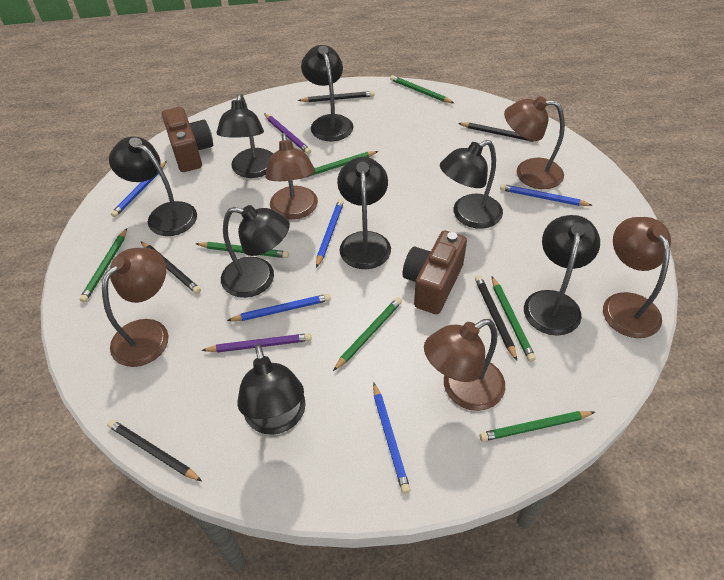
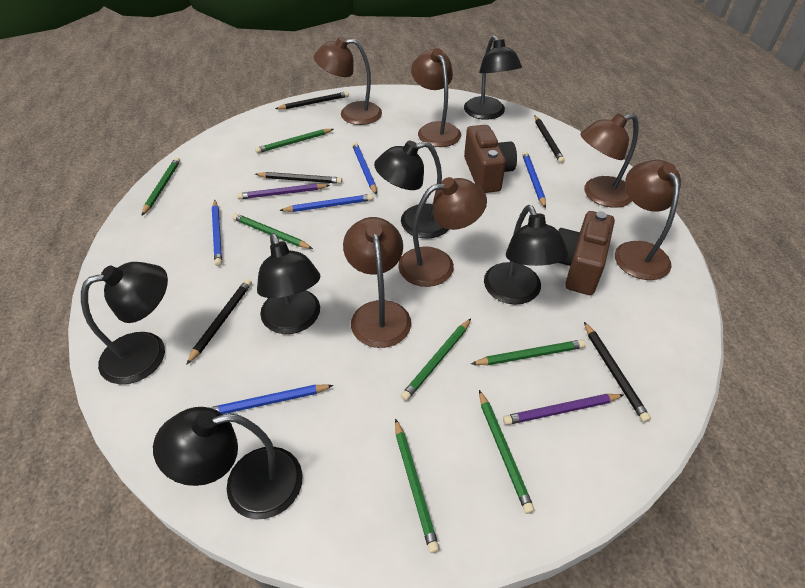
black lamp: 8 -> 6
brown lamp: 5 -> 6

